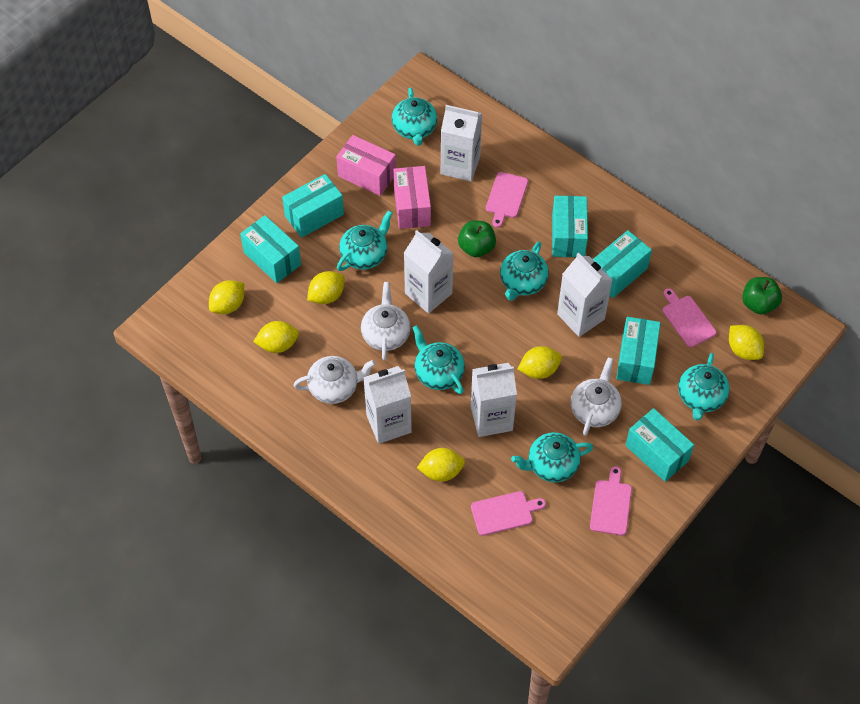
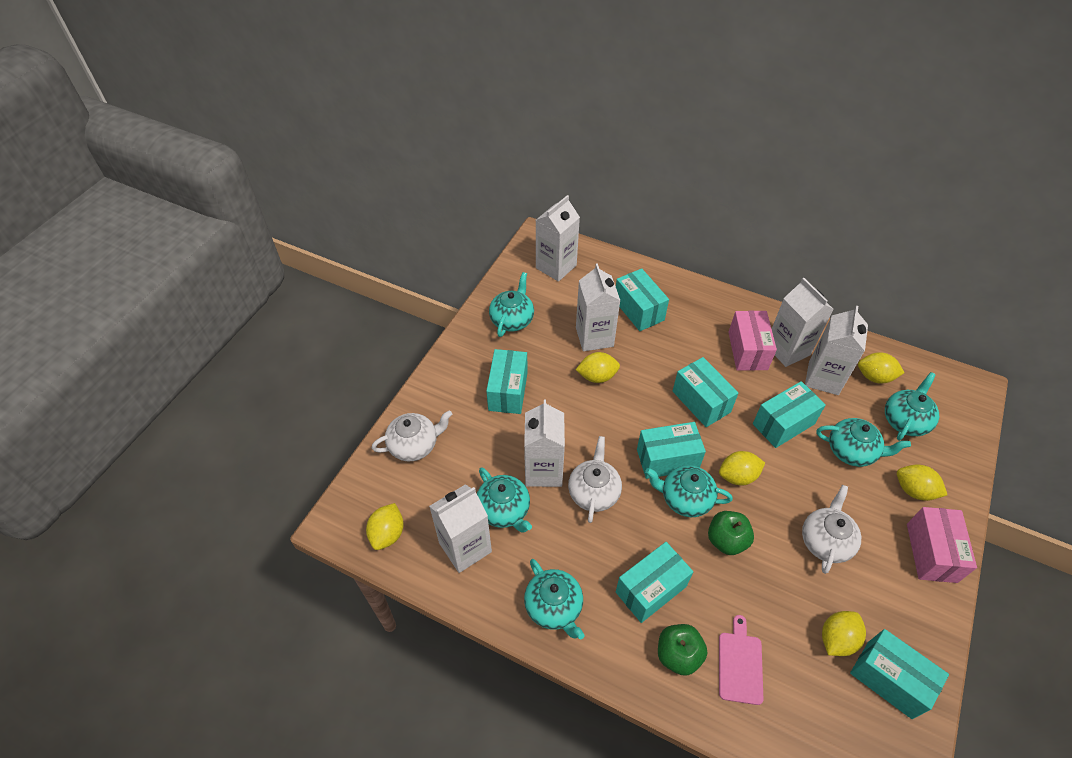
pink cutting board: 4 -> 1
turquoise box: 6 -> 7
white carton: 5 -> 6

